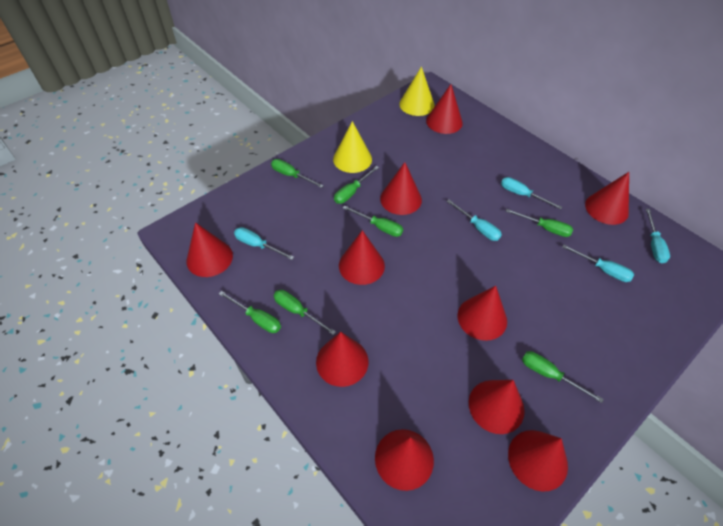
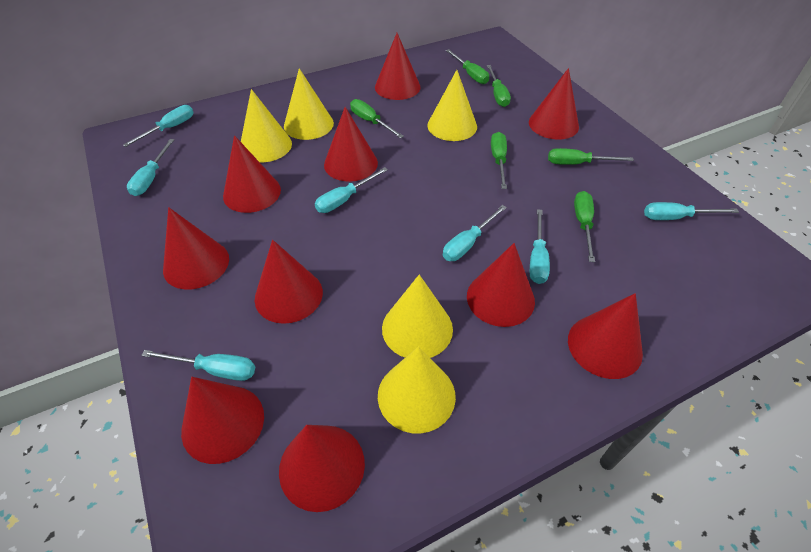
green screwdriver: 7 -> 6
turquoise screwdriver: 5 -> 7
yellow cone: 2 -> 5

